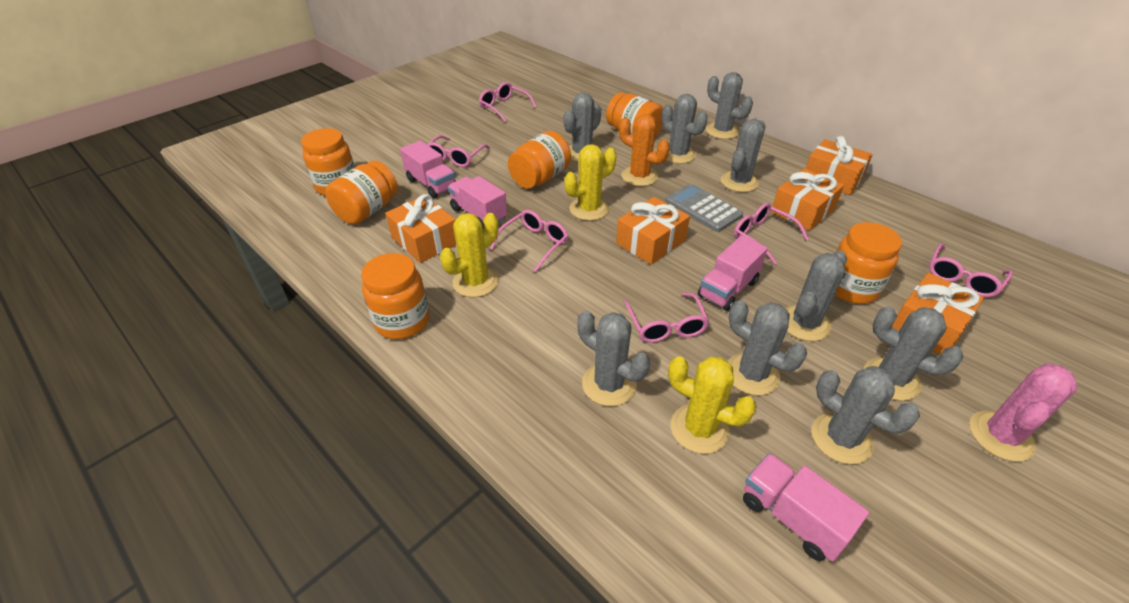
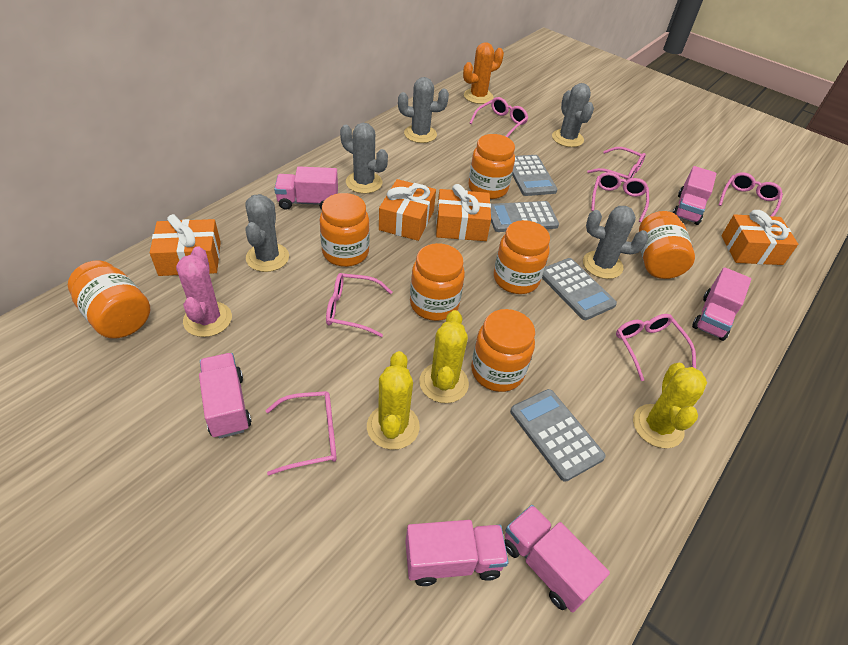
grey cactus: 9 -> 5
grey calculator: 1 -> 4
orange gift: 5 -> 4
orange jar: 6 -> 7
pink glasses: 6 -> 7
pink truck: 4 -> 6

